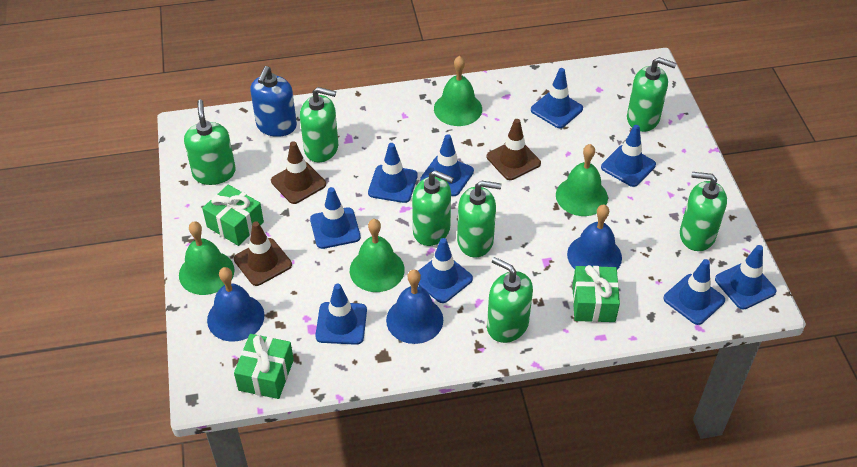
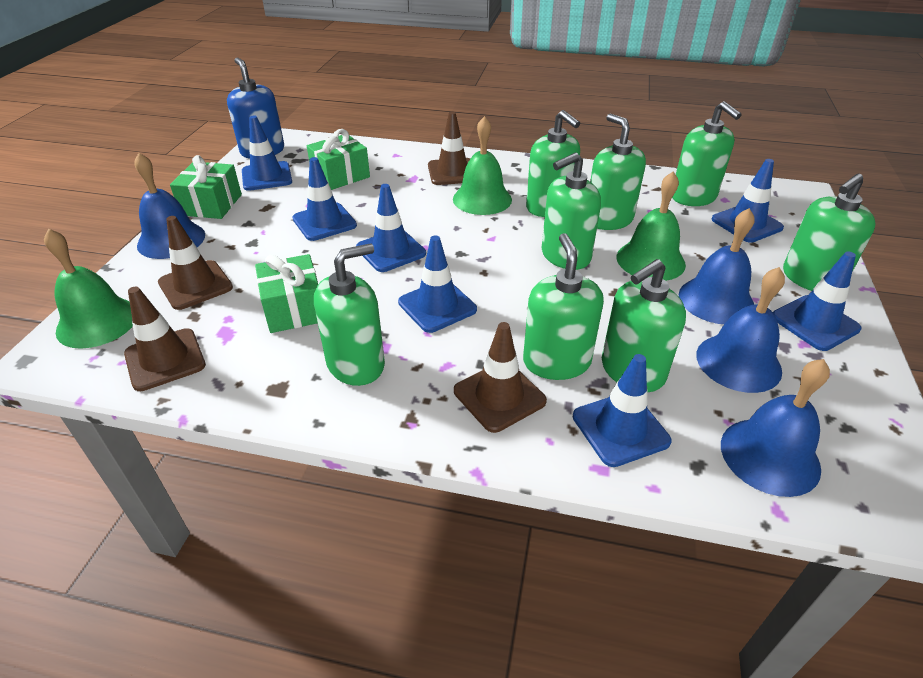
blue bell: 3 -> 4
blue traffic cone: 9 -> 7
brown traffic cone: 3 -> 4
green bell: 4 -> 3
green soap dispenser: 7 -> 8

